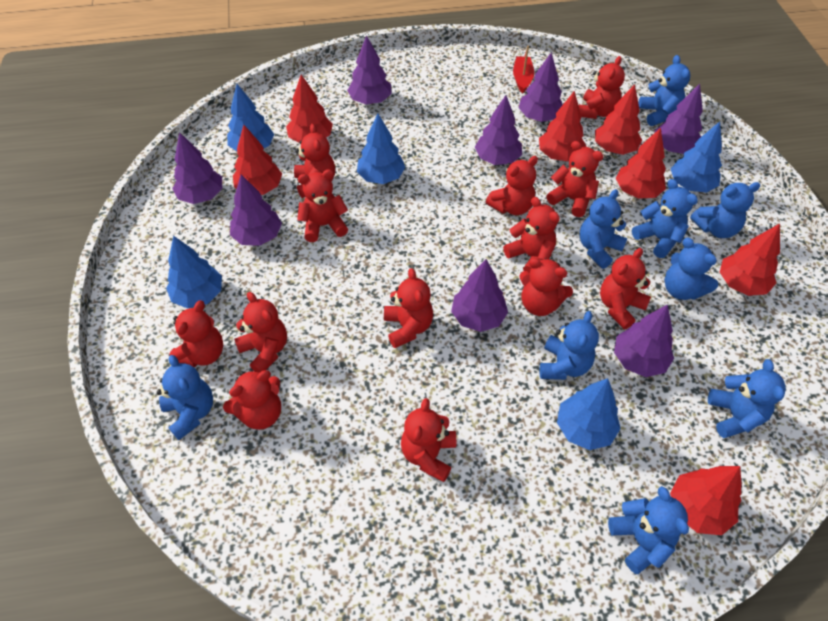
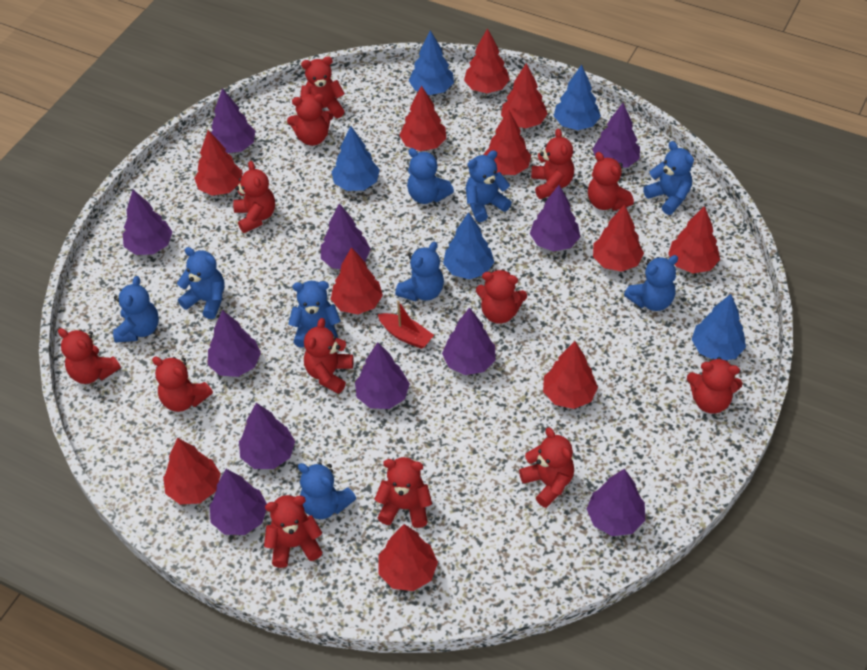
purple tree: 8 -> 11
red tree: 7 -> 11

